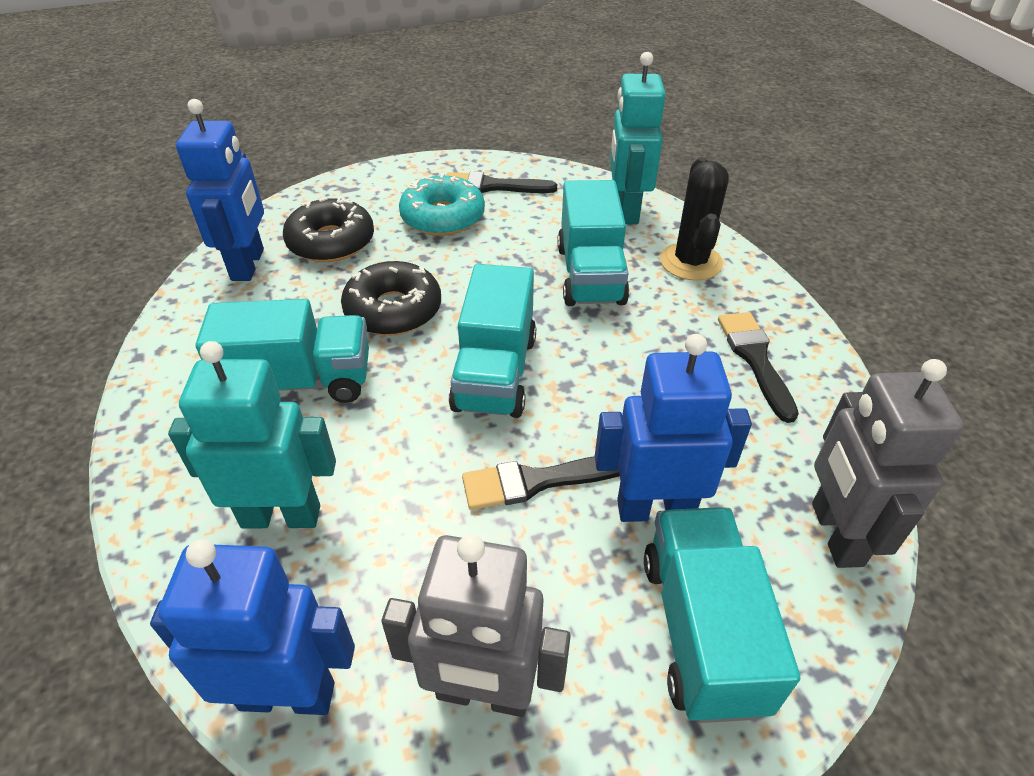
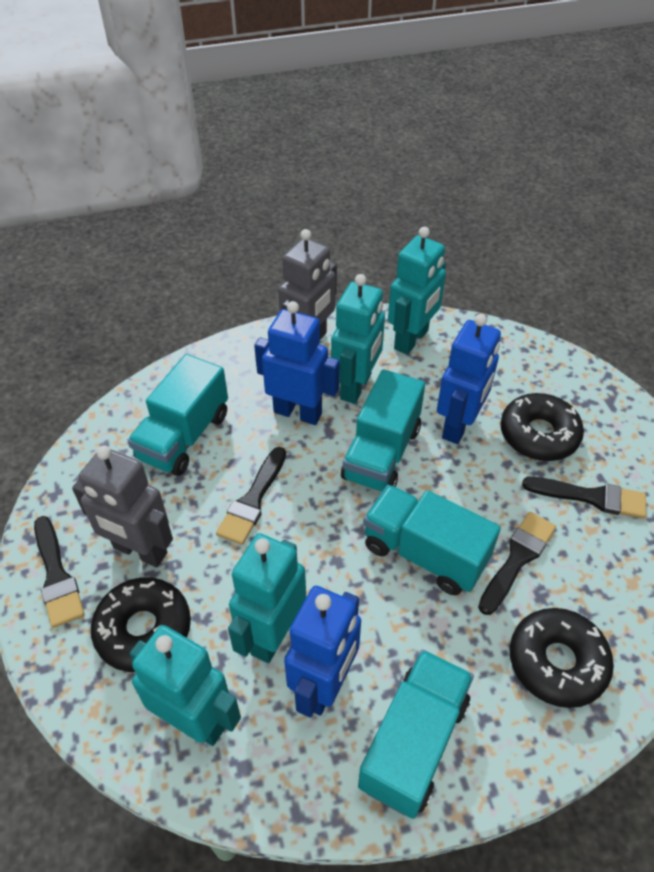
black brush: 3 -> 4
black cactus: 1 -> 0
black donut: 2 -> 3
turquoise donut: 1 -> 0
turquoise robot: 2 -> 4

